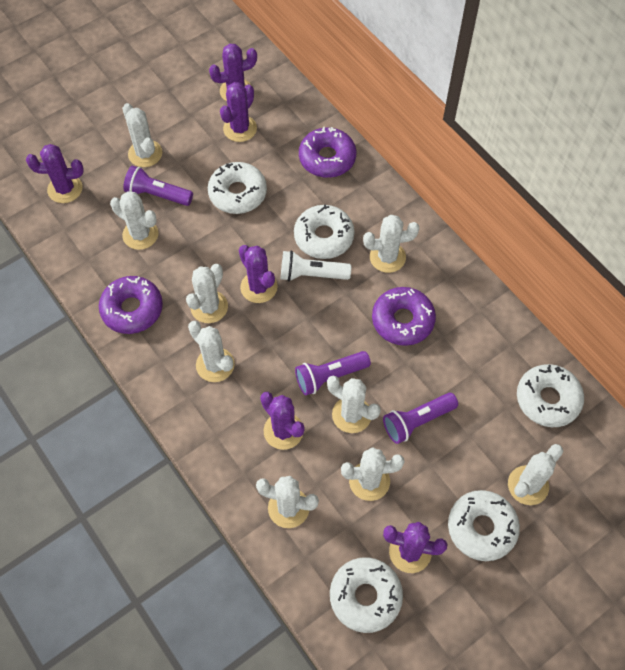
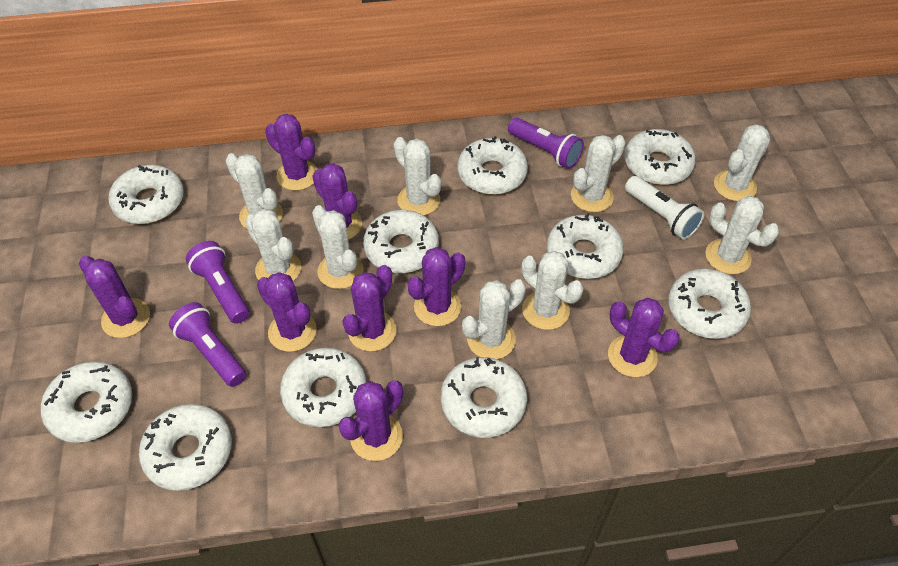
purple cactus: 6 -> 8
purple donut: 3 -> 0
white donut: 5 -> 10

